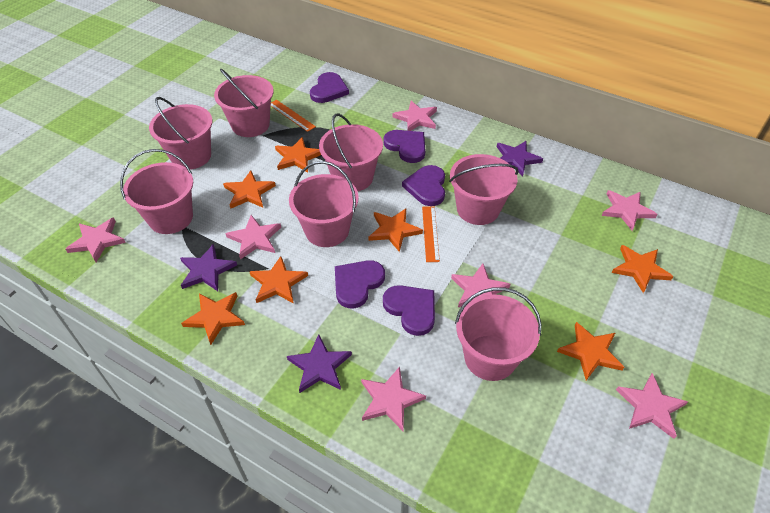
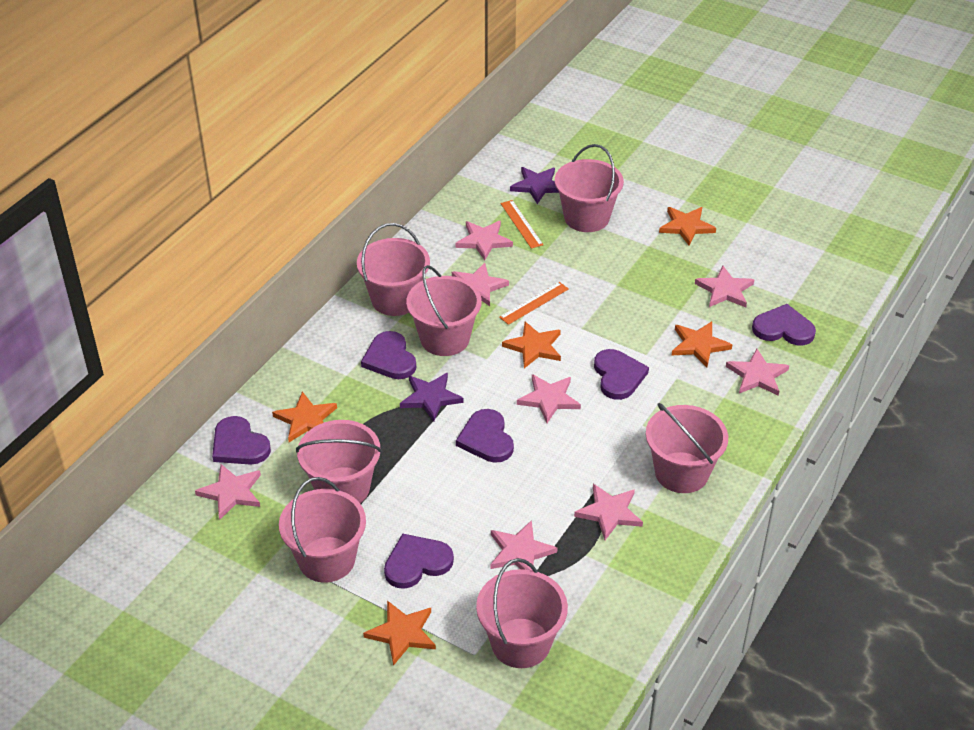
orange star: 7 -> 5
pink star: 7 -> 8
purple heart: 5 -> 6
purple star: 3 -> 2

